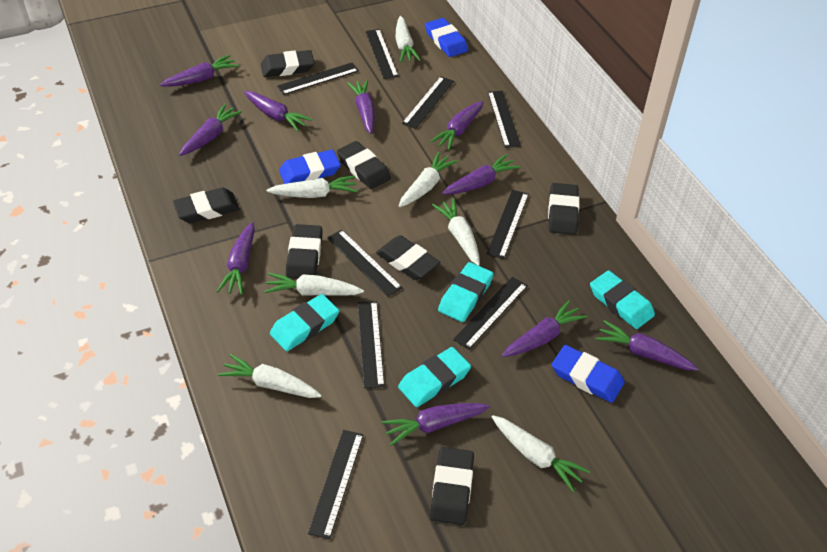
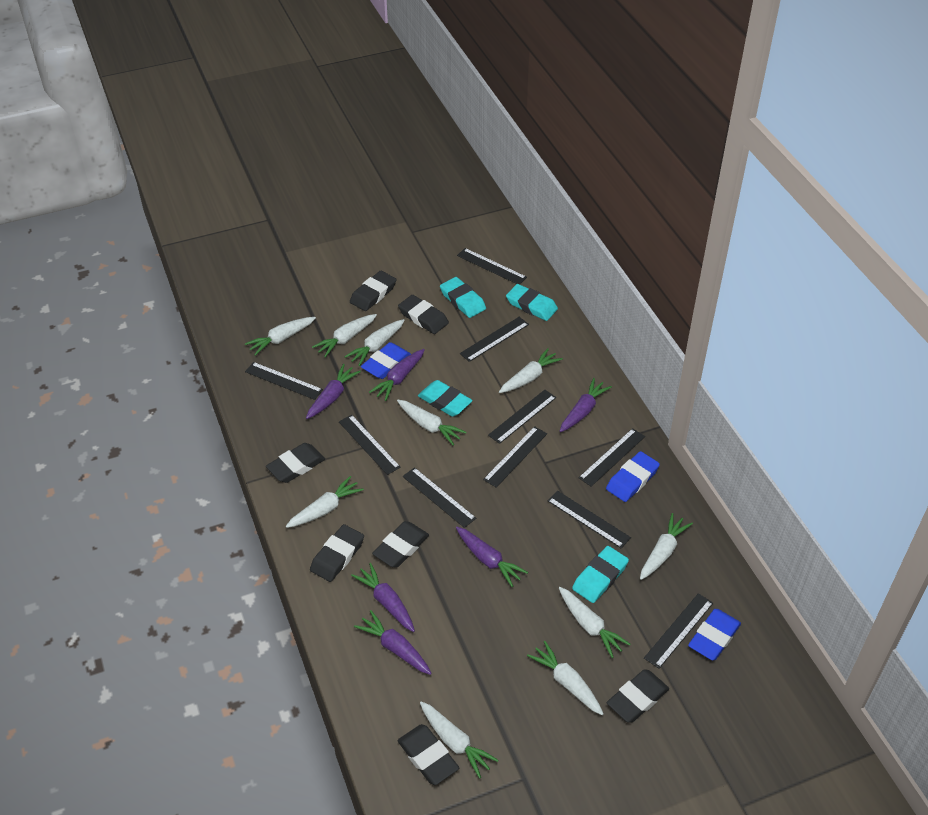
black ruler: 9 -> 10
purple carrot: 10 -> 6
white carrot: 7 -> 10

